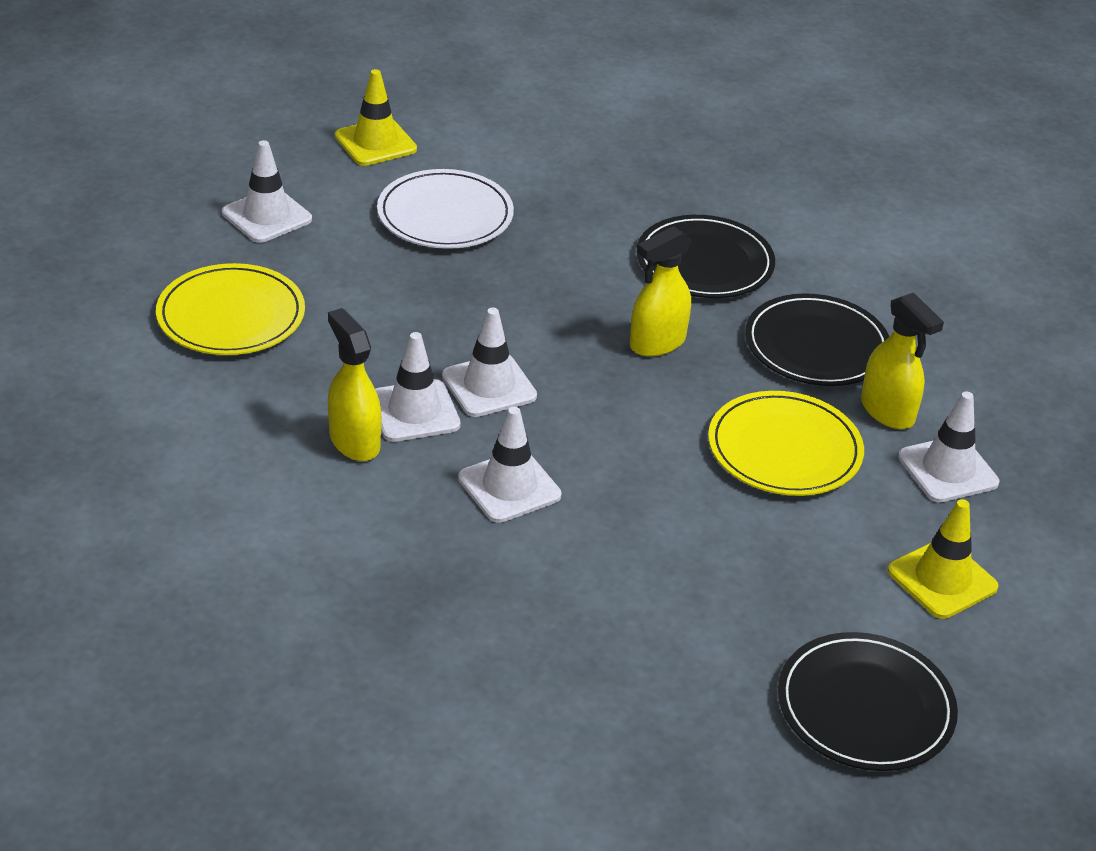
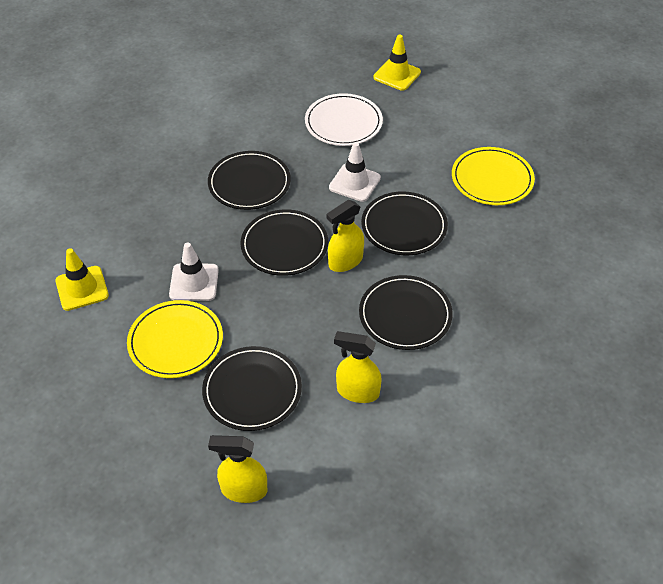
black plate: 3 -> 5
white traffic cone: 5 -> 2

